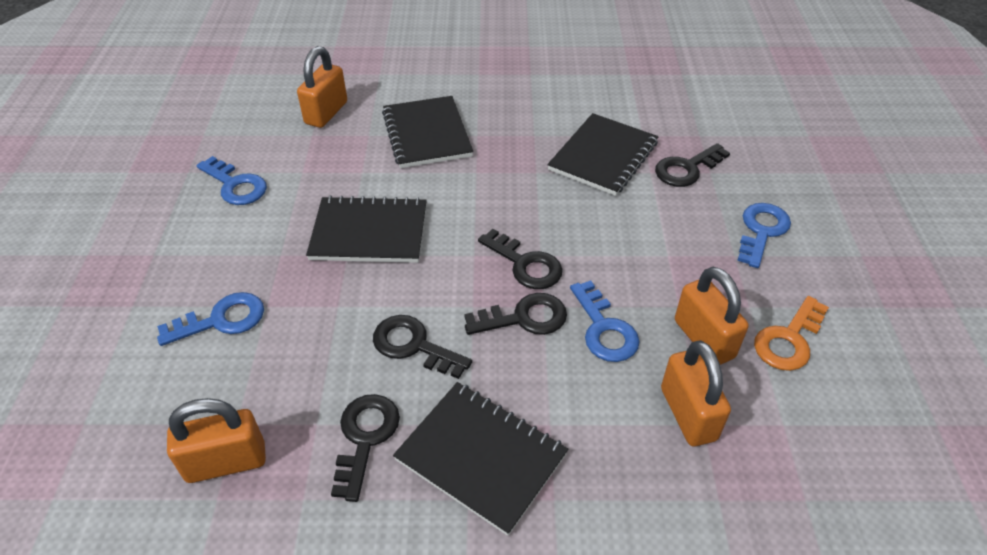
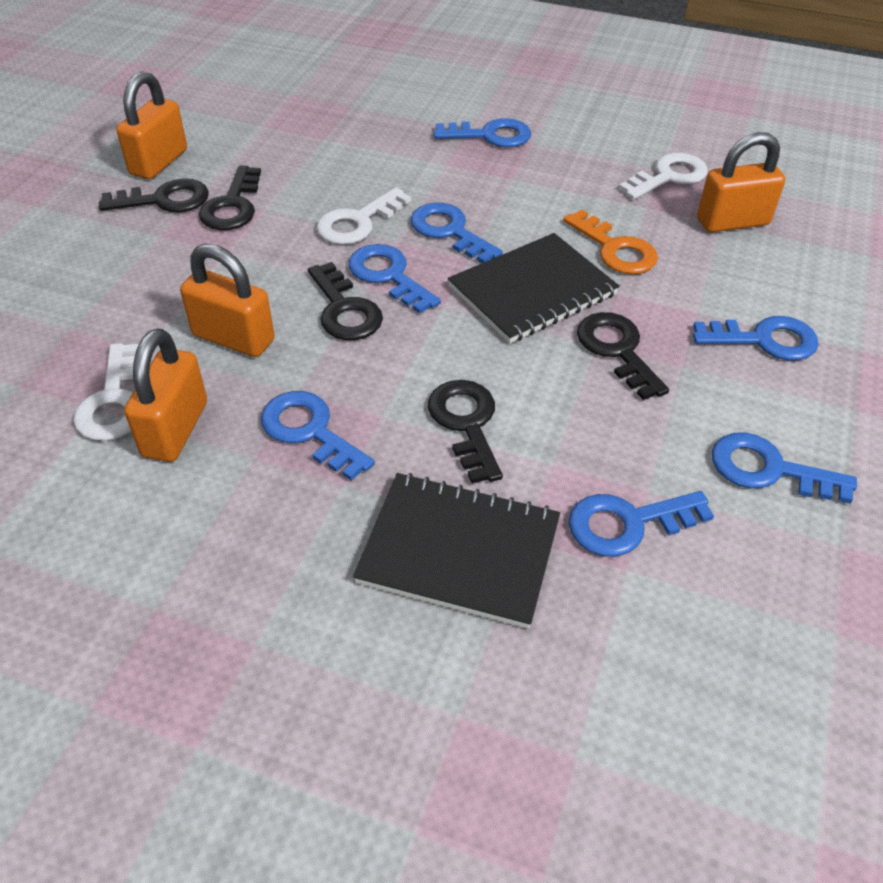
black notebook: 4 -> 2
blue key: 4 -> 7
white key: 0 -> 3

